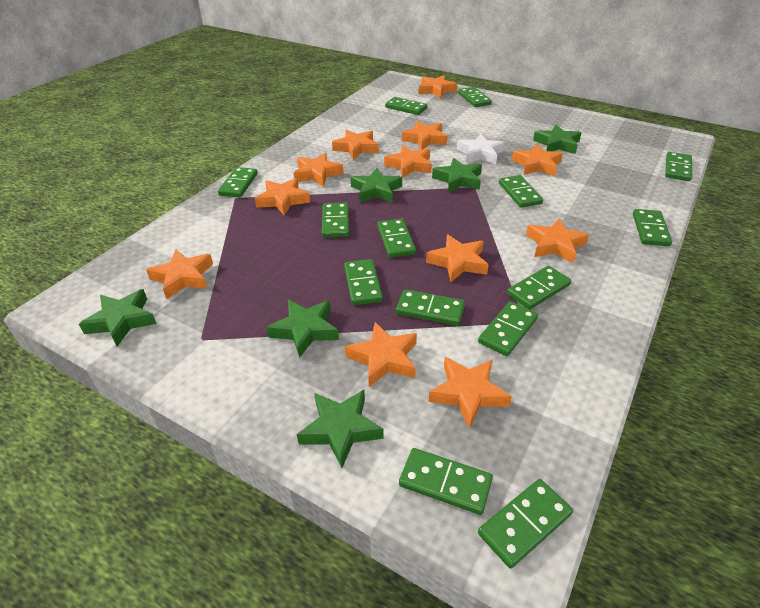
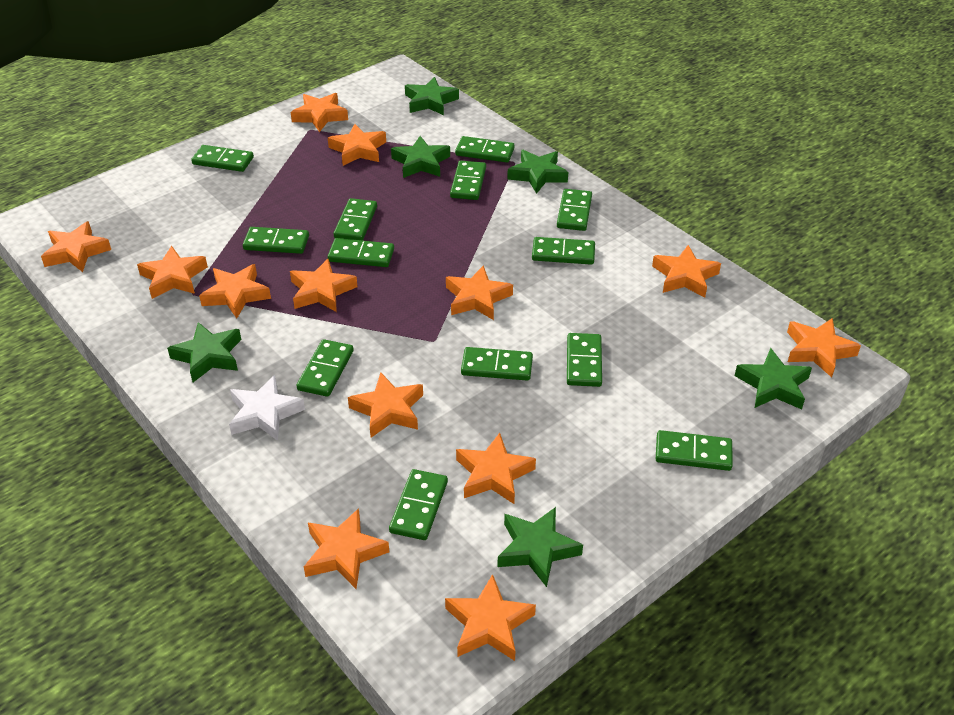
green domino: 14 -> 13
orange star: 12 -> 13

